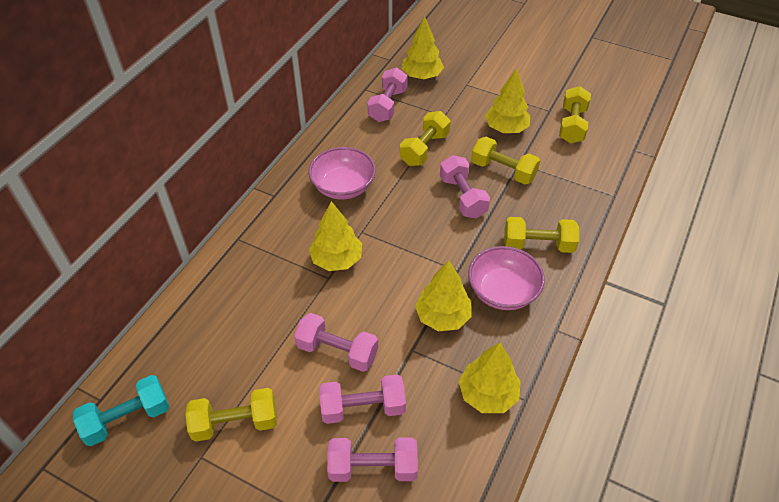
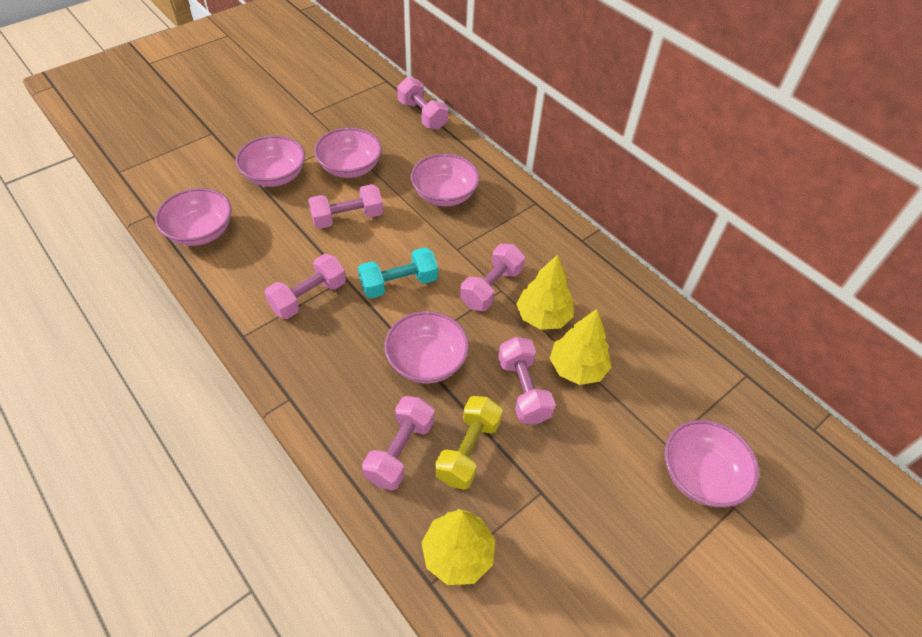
pink bowl: 2 -> 6
pink dumbbell: 5 -> 6
yellow dumbbell: 5 -> 1
yellow tree: 5 -> 3

